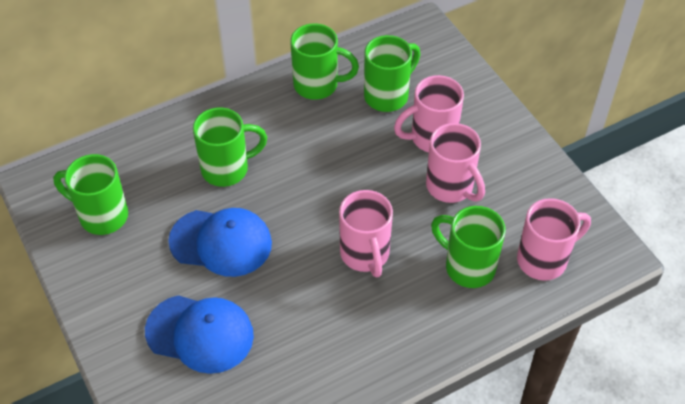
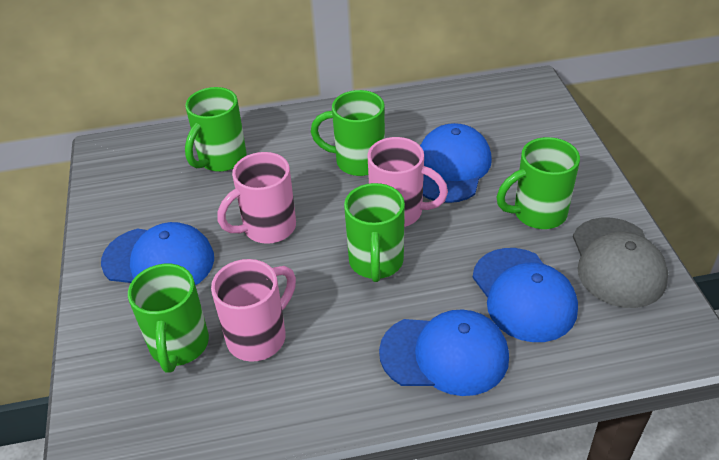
blue cap: 2 -> 4
grey cap: 0 -> 1
pink mug: 4 -> 3

